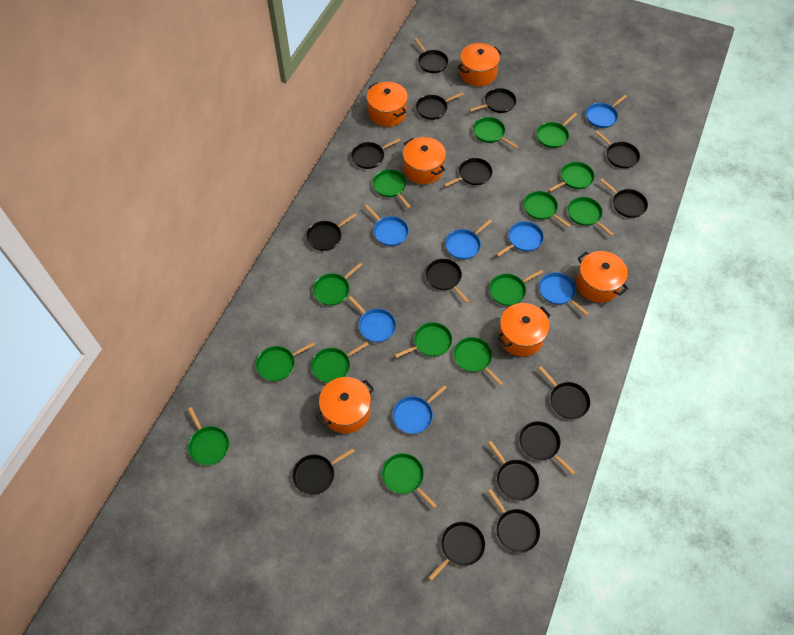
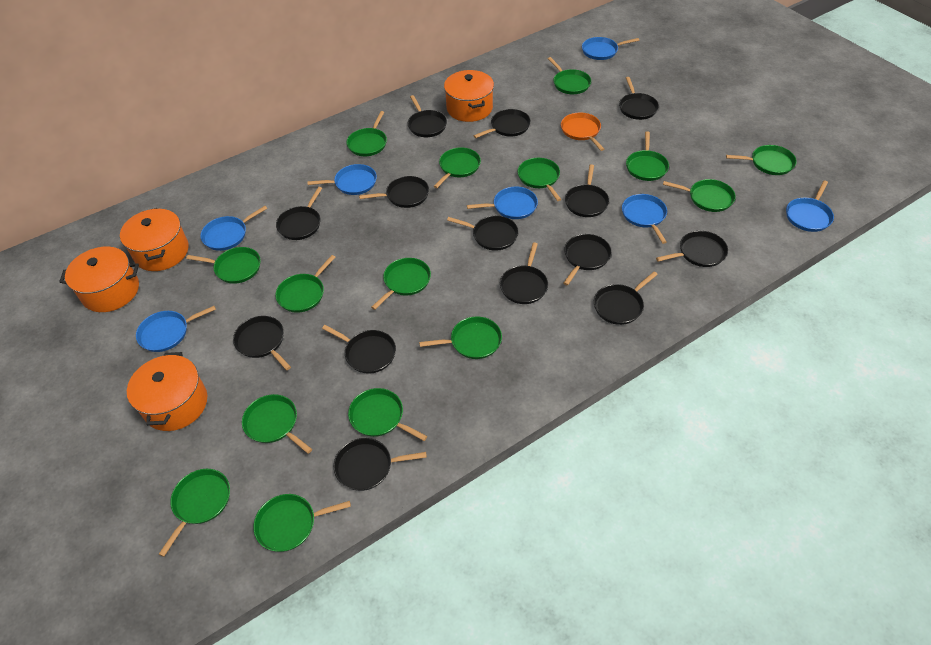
black pan: 15 -> 14
green pan: 14 -> 15
orange pan: 0 -> 1
orange pot: 6 -> 4

